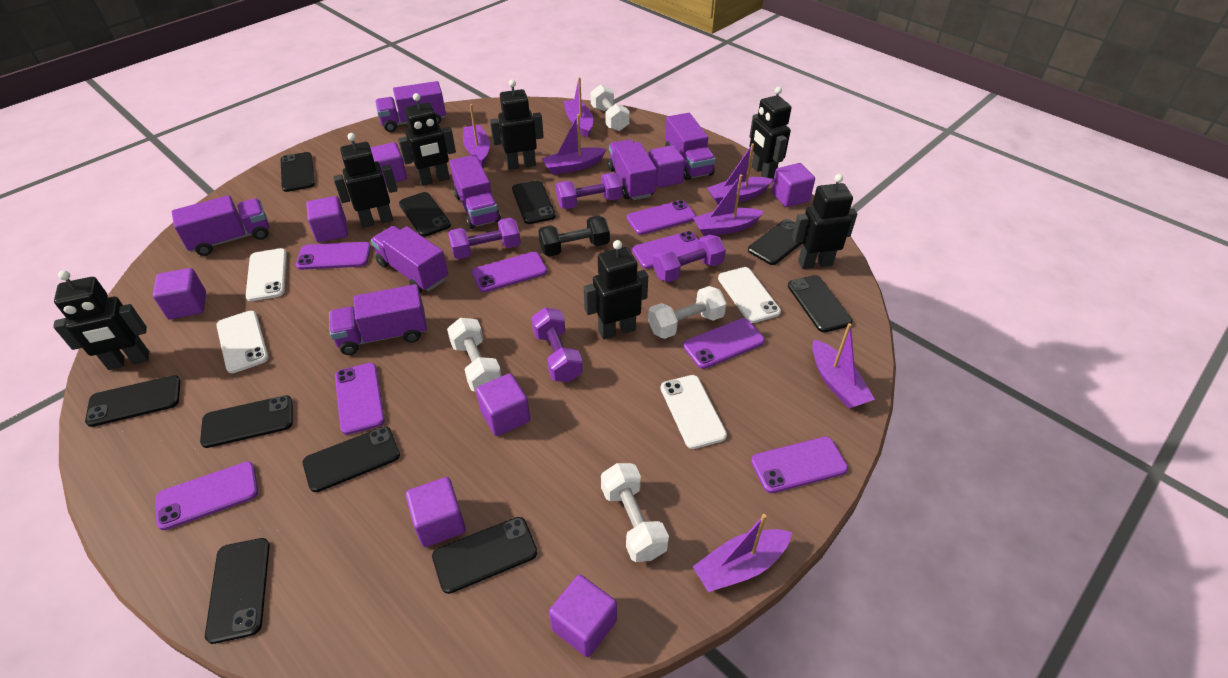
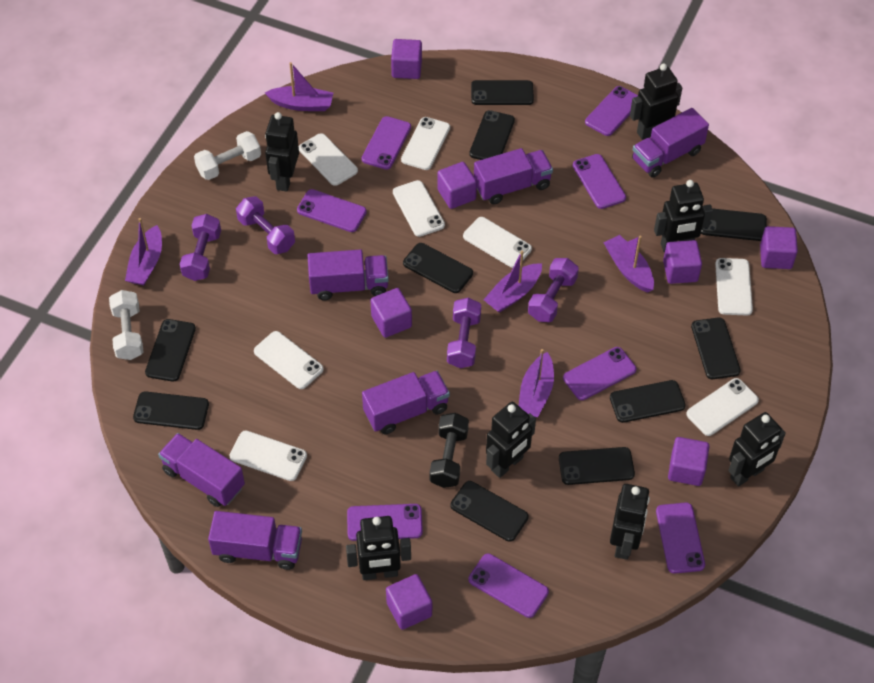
purple boat: 7 -> 5
purple cube: 8 -> 7
purple truck: 7 -> 6
white dumbbell: 4 -> 2
white phone: 4 -> 8

